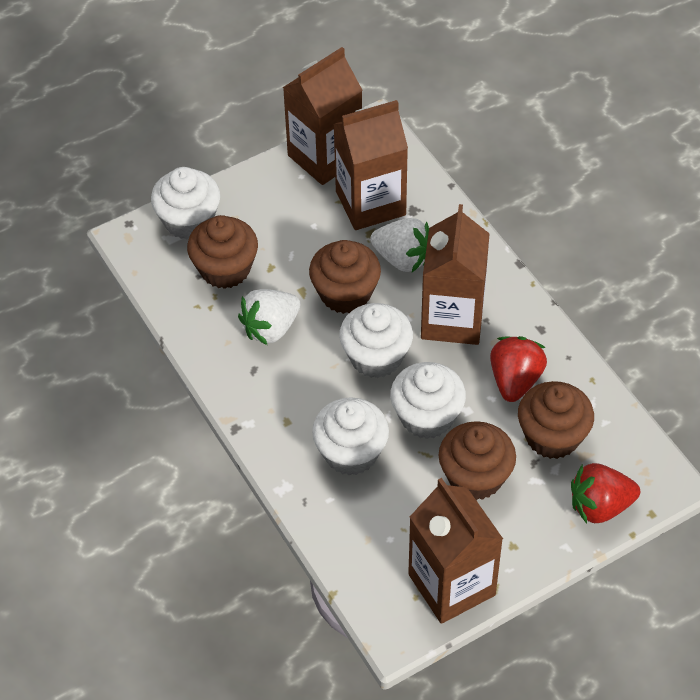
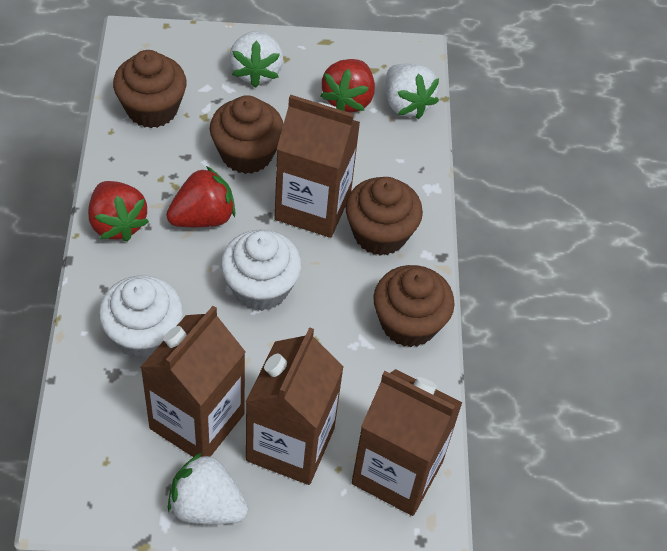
red strawberry: 2 -> 3
white cupcake: 4 -> 2
white strawberry: 2 -> 3

